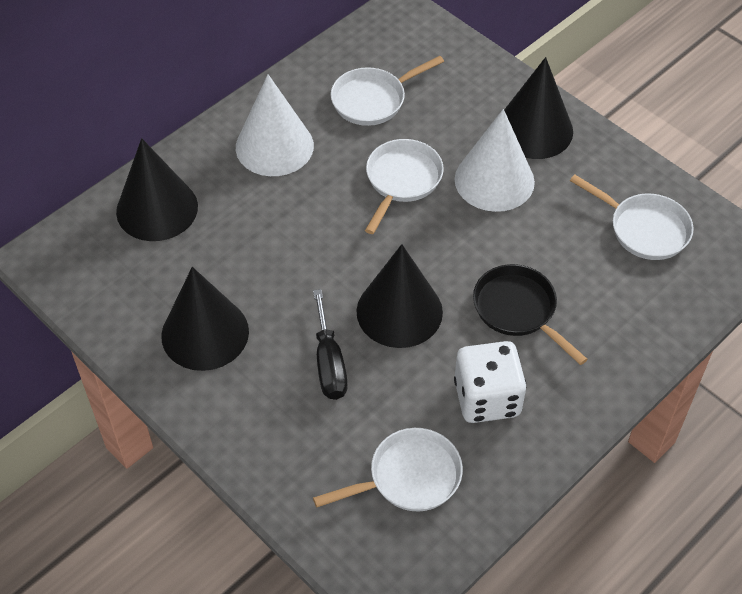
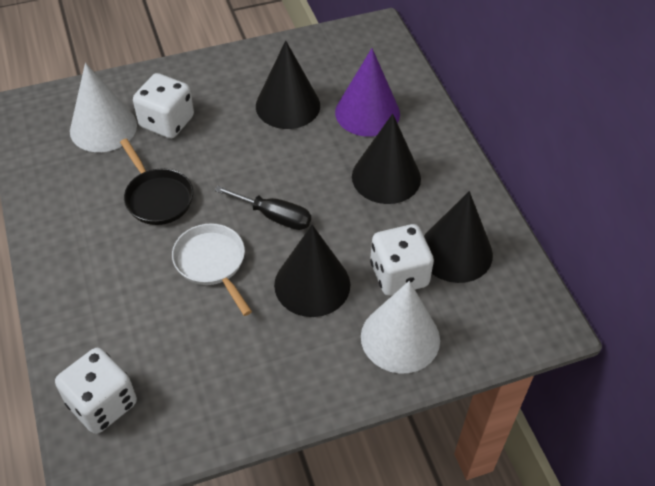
purple cone: 0 -> 1
white dice: 1 -> 3
white pan: 4 -> 1

